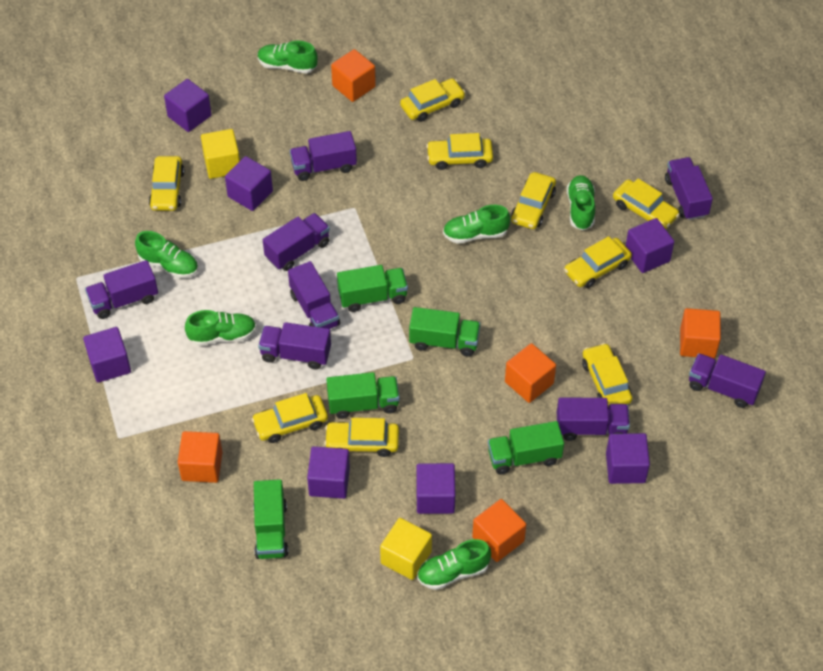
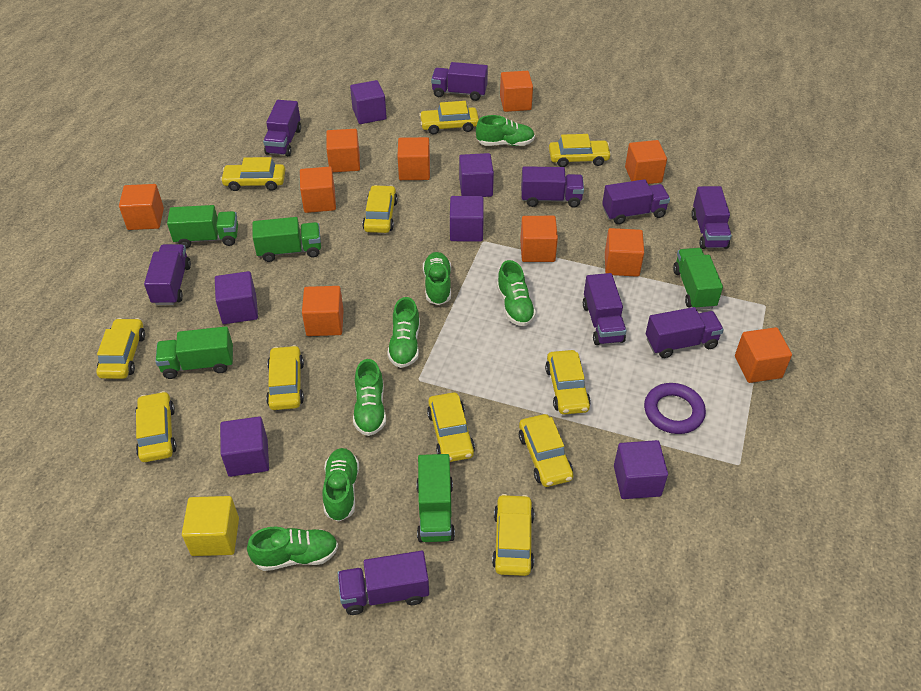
green shoe: 6 -> 7
orange cube: 5 -> 10
purple cube: 7 -> 6
purple ring: 0 -> 1
purple truck: 8 -> 9
yellow car: 9 -> 11
yellow cube: 2 -> 1

